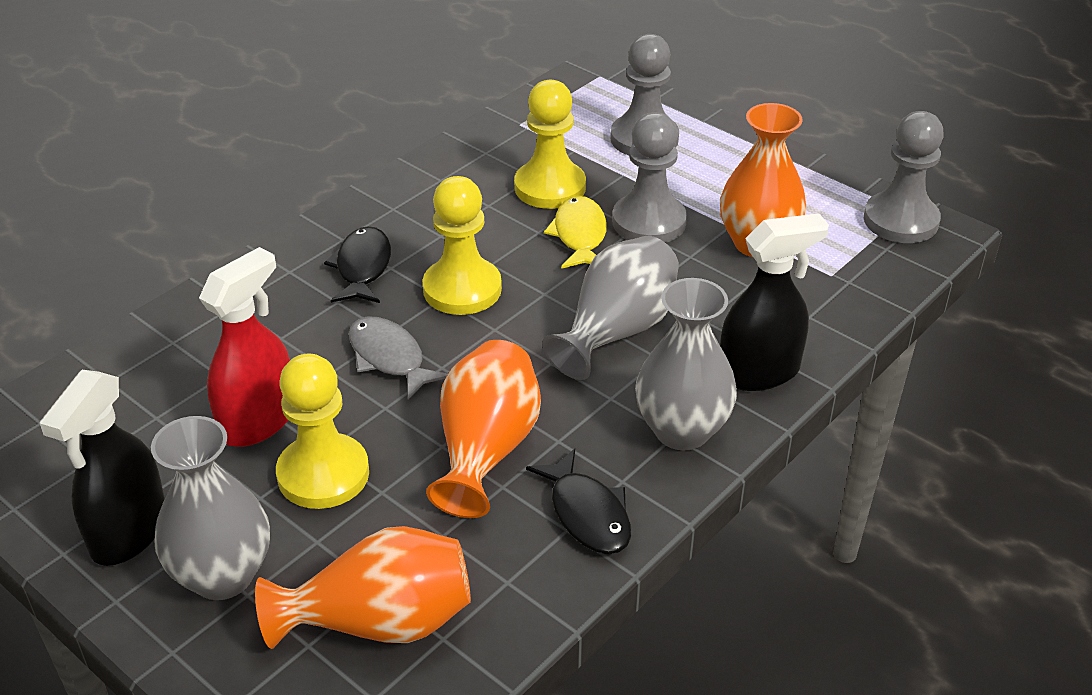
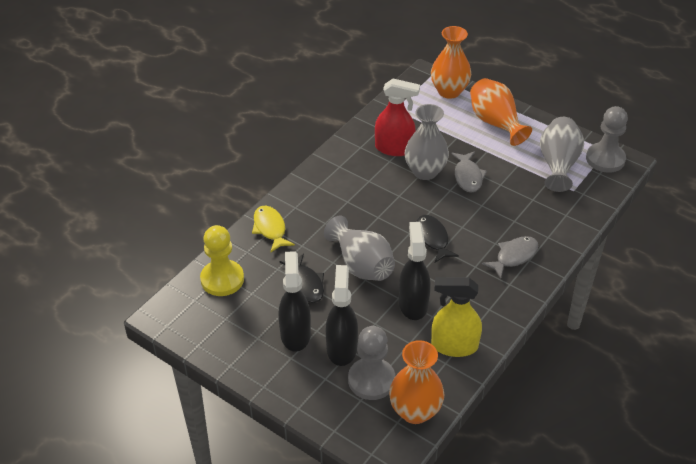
black spray bottle: 2 -> 3
grey fish: 1 -> 2
grey pawn: 3 -> 2
yellow pawn: 3 -> 1
yellow spray bottle: 0 -> 1

